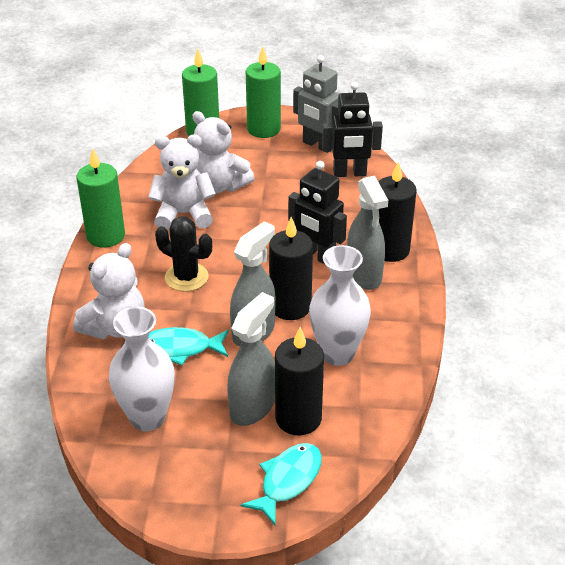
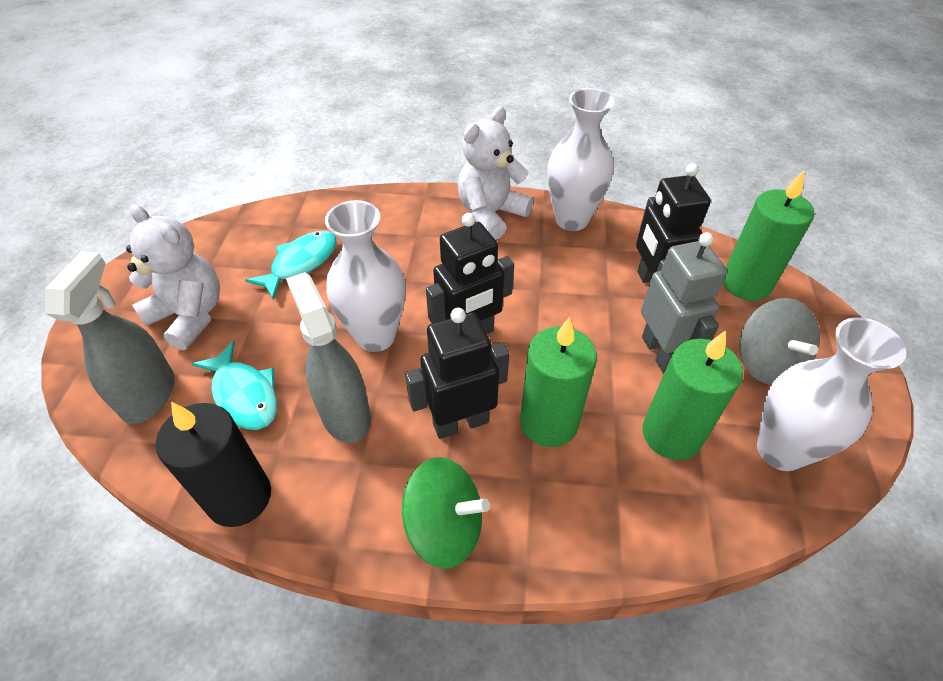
black cactus: 1 -> 0
black candle: 3 -> 1
black robot: 2 -> 3
green spinning top: 0 -> 1
grey spinning top: 0 -> 1
grey spray bottle: 3 -> 2
white teddy bear: 3 -> 2
white vase: 2 -> 3

